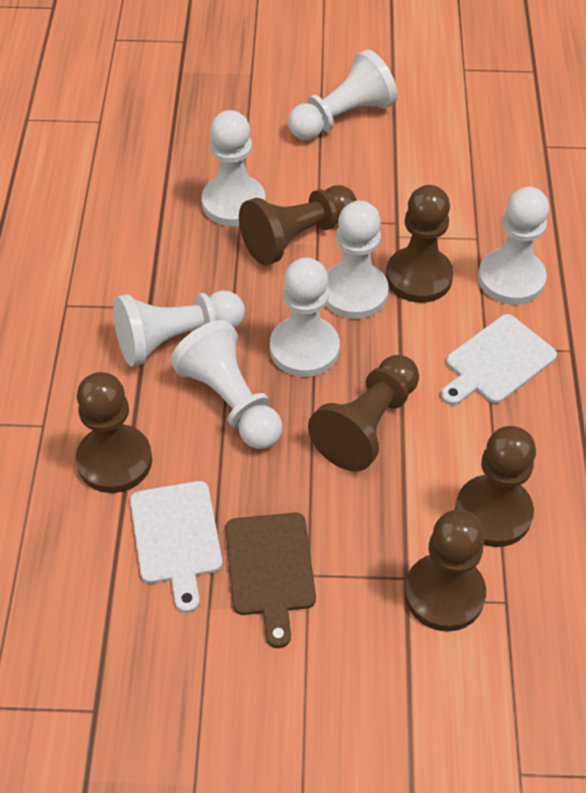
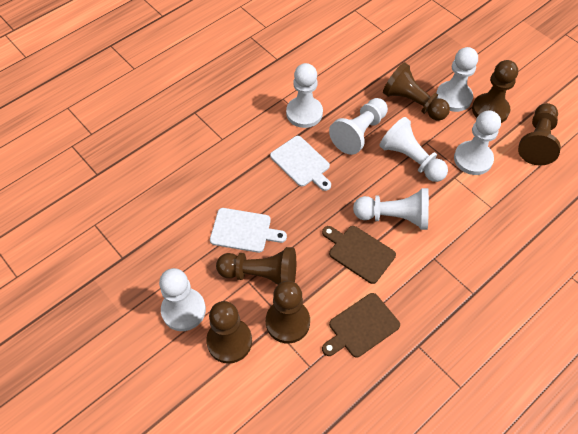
brown cutting board: 1 -> 2

